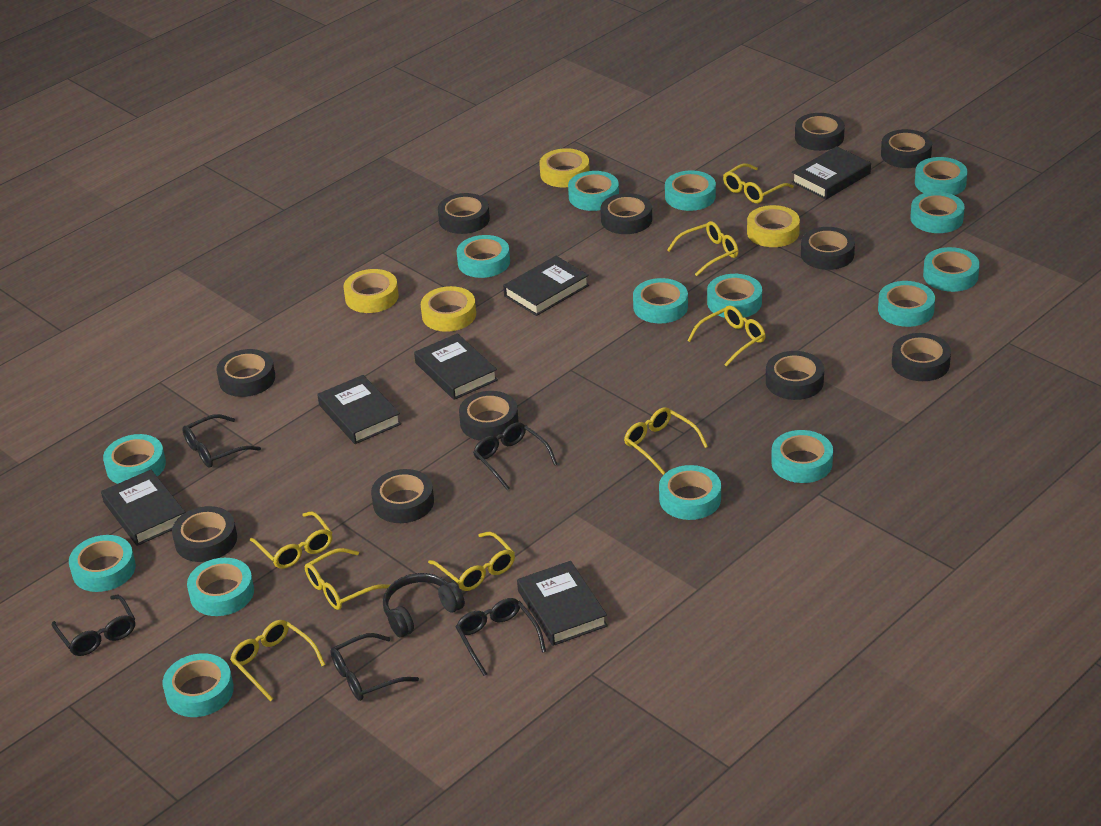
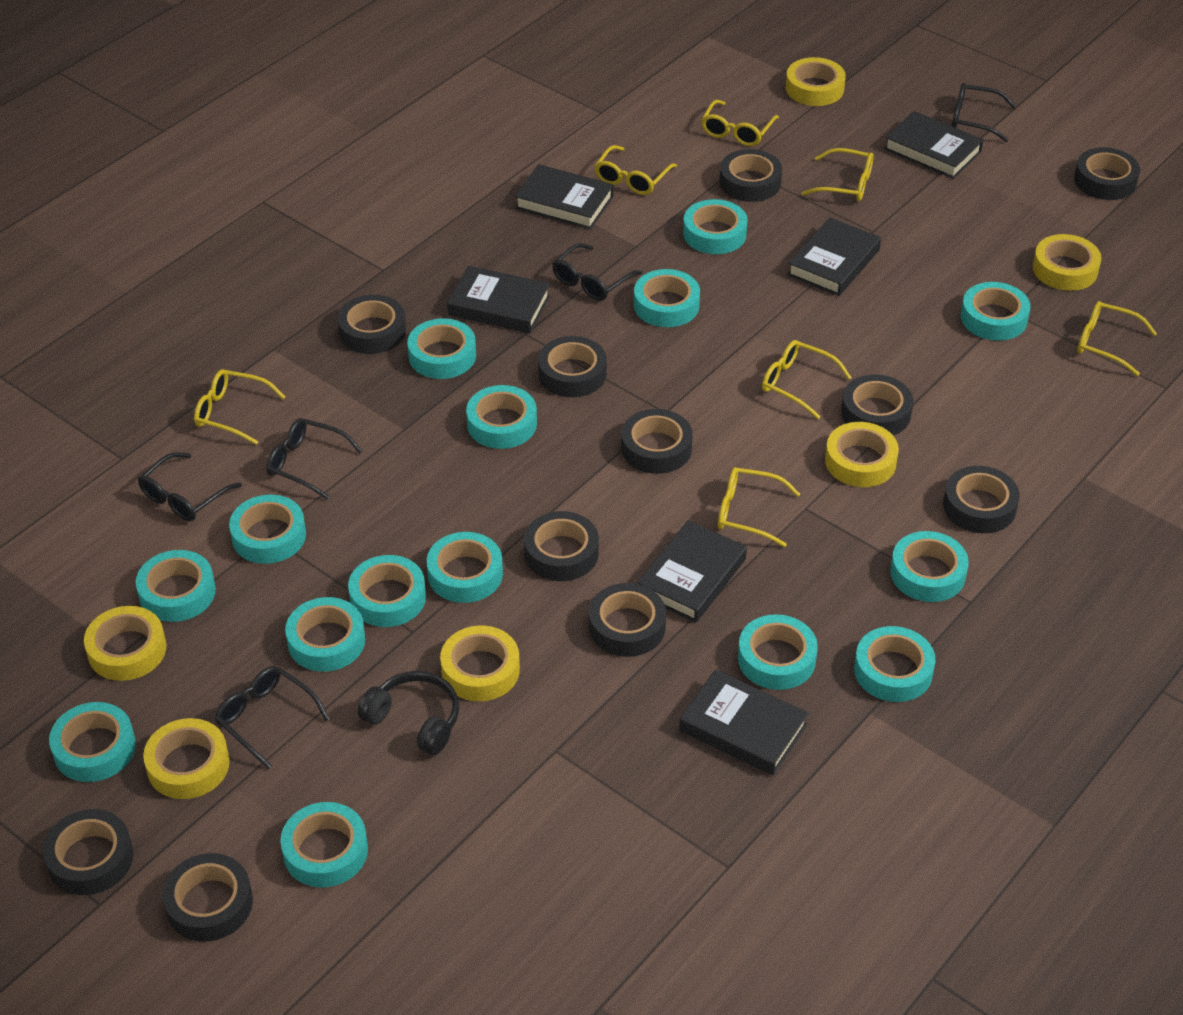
yellow glasses: 8 -> 7
yellow tape: 4 -> 6

